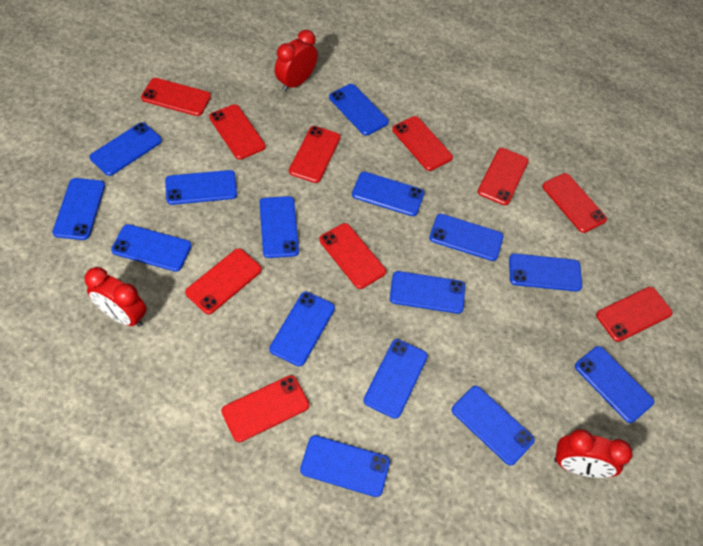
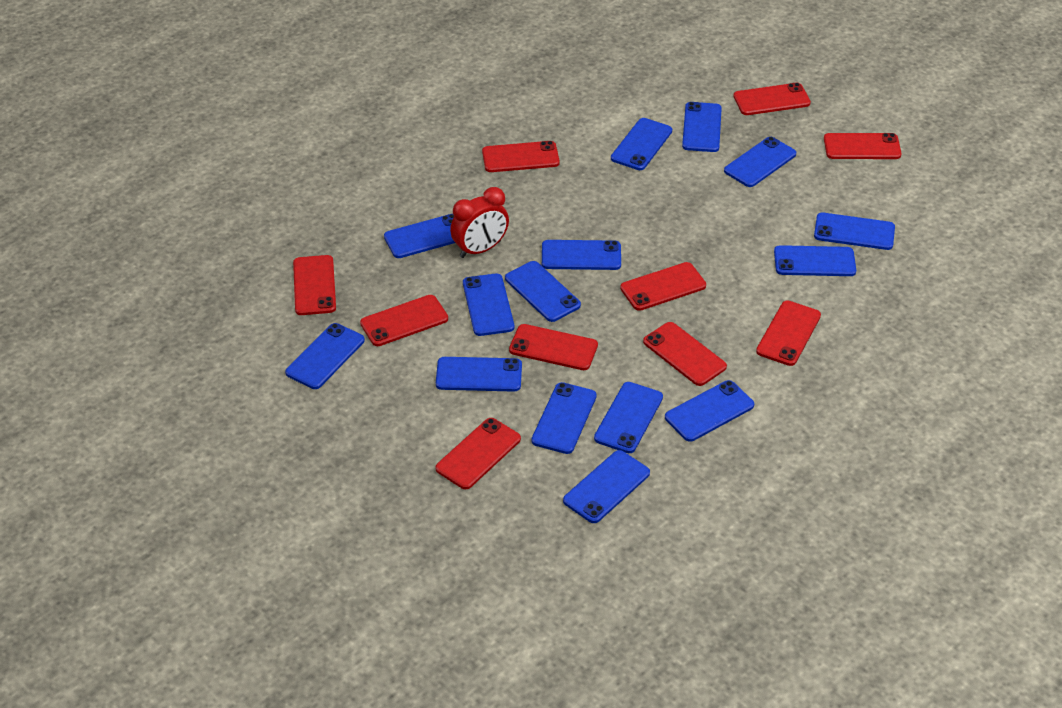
red clock: 3 -> 1

